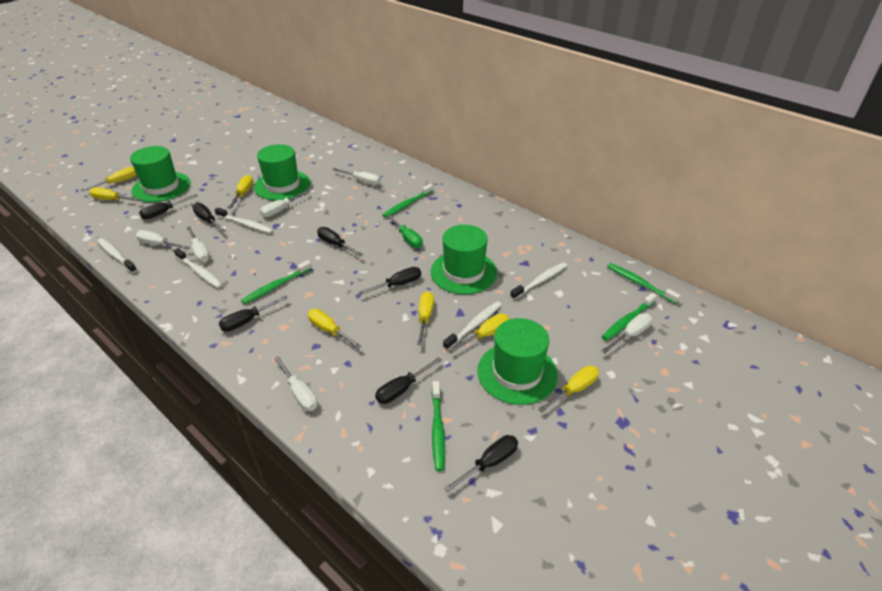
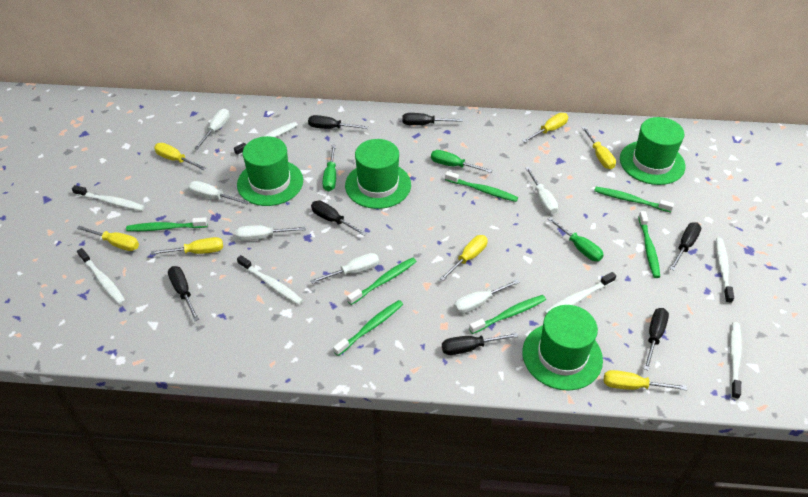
green screwdriver: 1 -> 3
green toothbrush: 5 -> 7
white toothbrush: 5 -> 7

